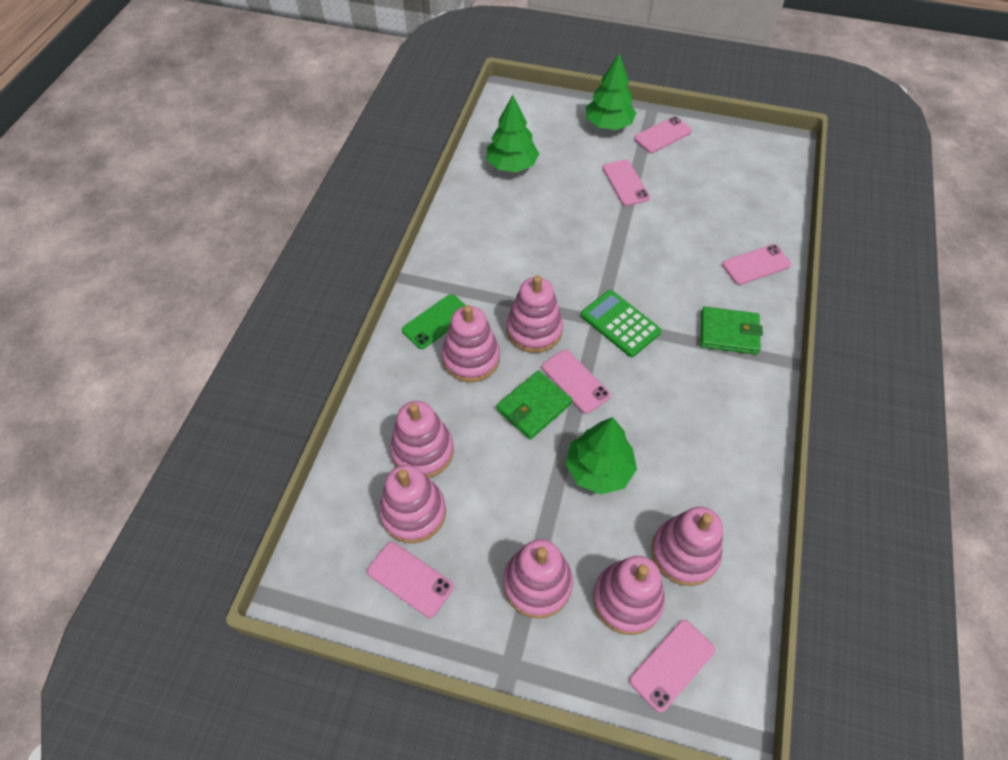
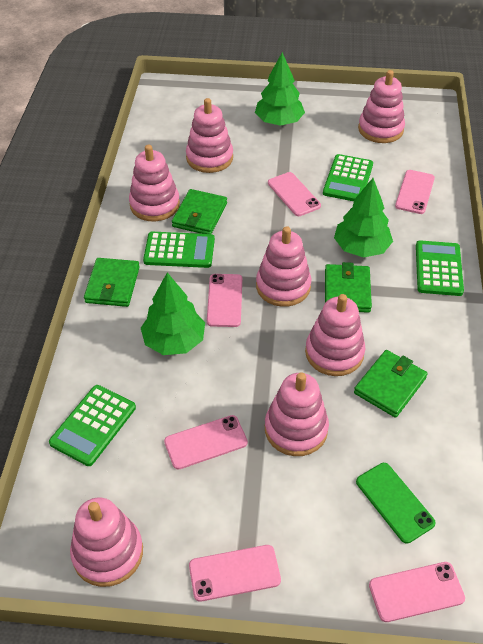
green calculator: 1 -> 4
green wallet: 2 -> 4

